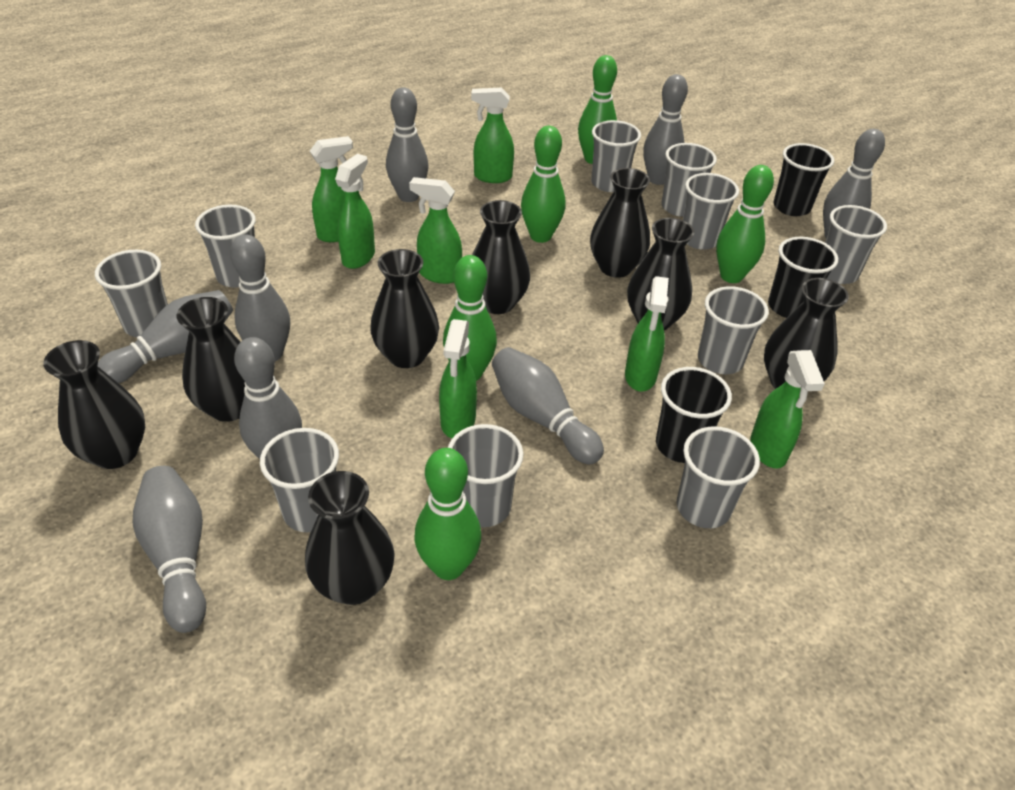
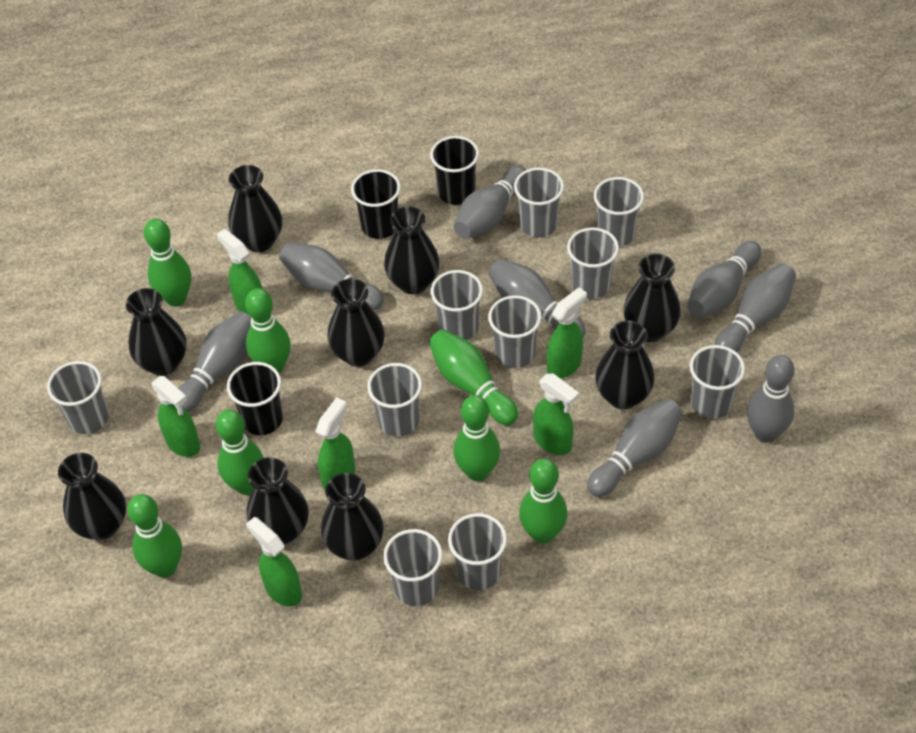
black vase: 8 -> 9
green bowling pin: 5 -> 7
green spray bottle: 7 -> 6

